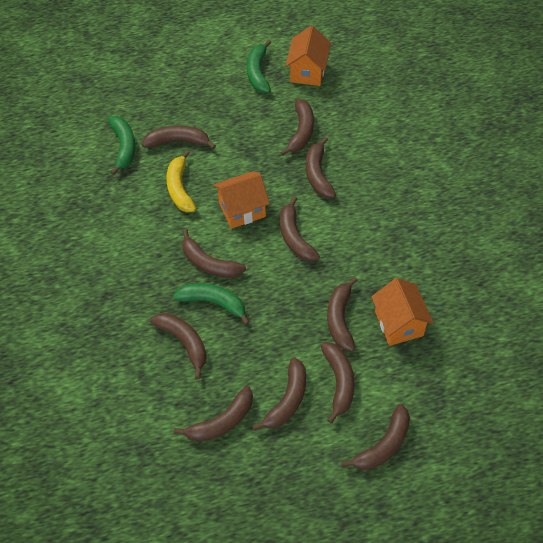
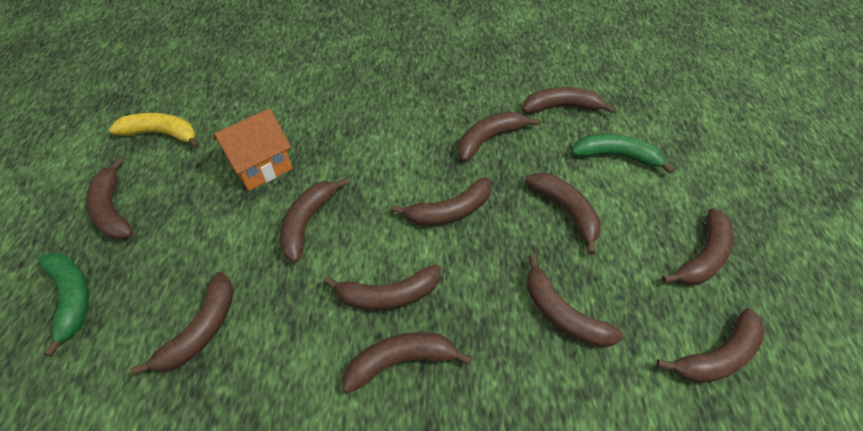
brown banana: 11 -> 12
green banana: 3 -> 2
orange house: 3 -> 1

